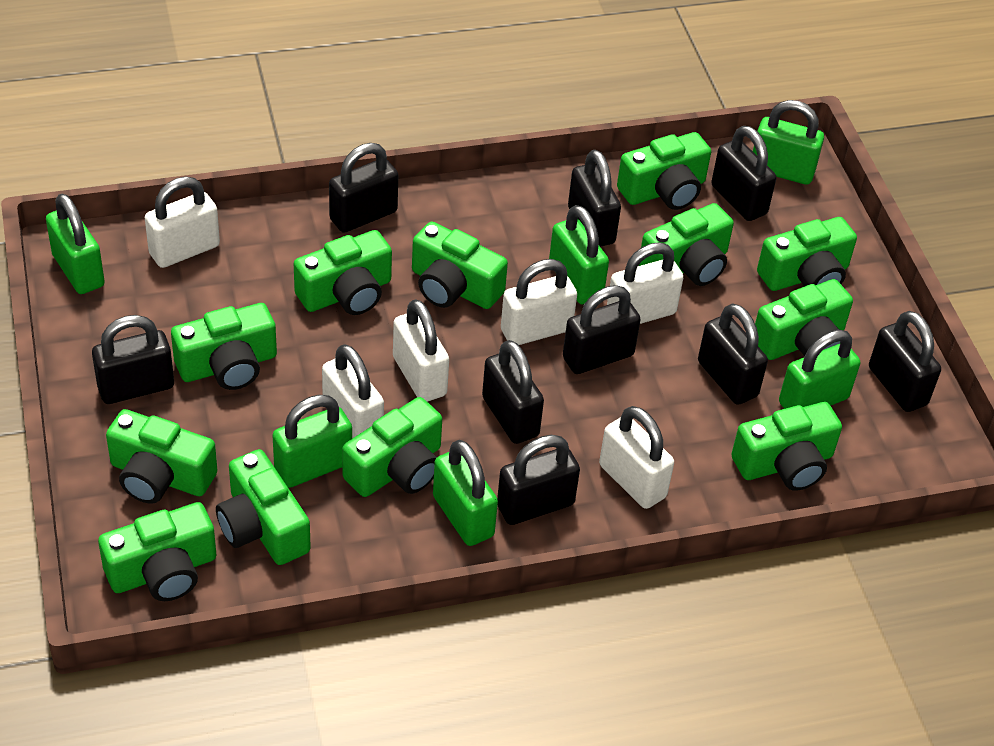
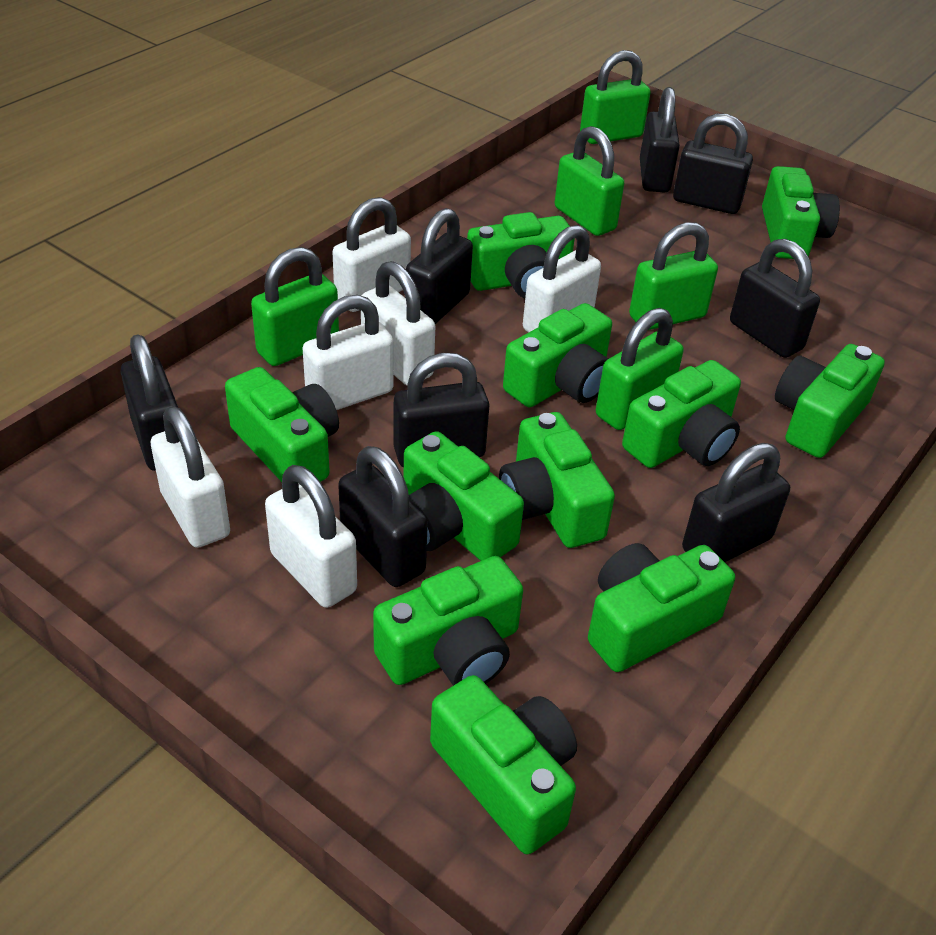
black padlock: 9 -> 8
green camera: 12 -> 11
green padlock: 6 -> 5

